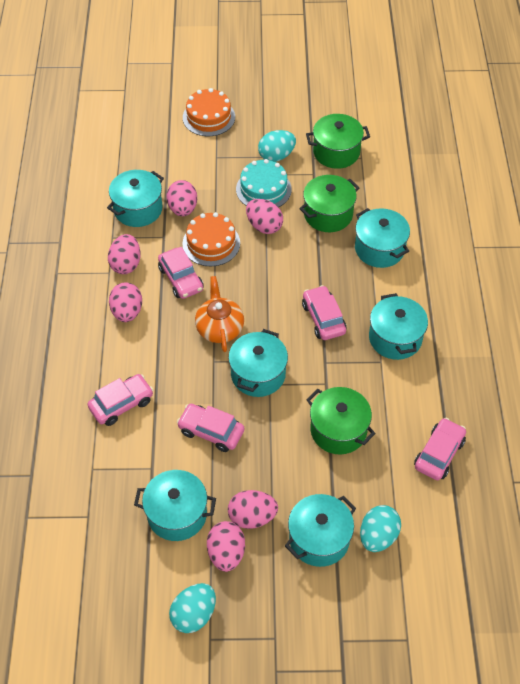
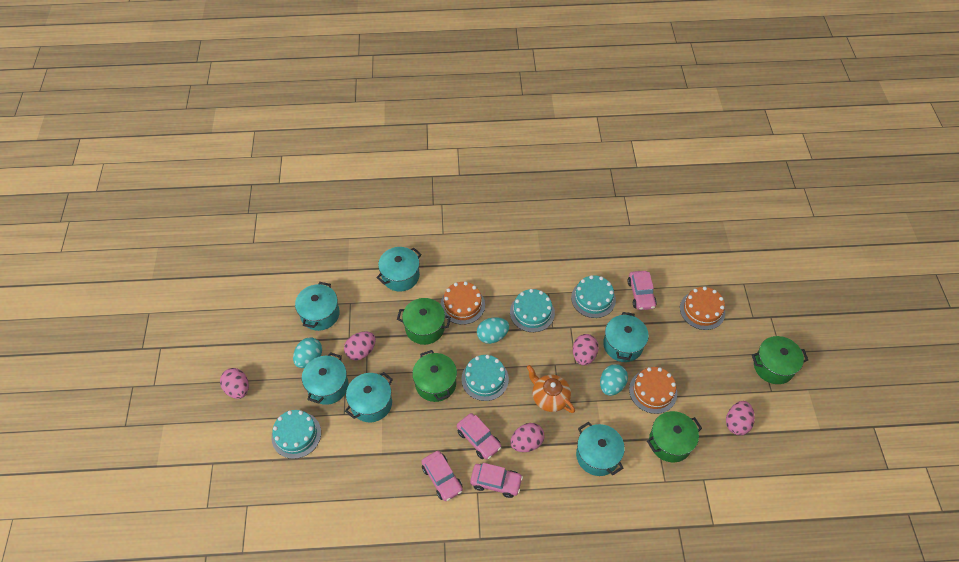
green pot: 3 -> 4
orange cake: 2 -> 3
pink car: 5 -> 4
pink egg: 6 -> 5
turquoise cake: 1 -> 4

